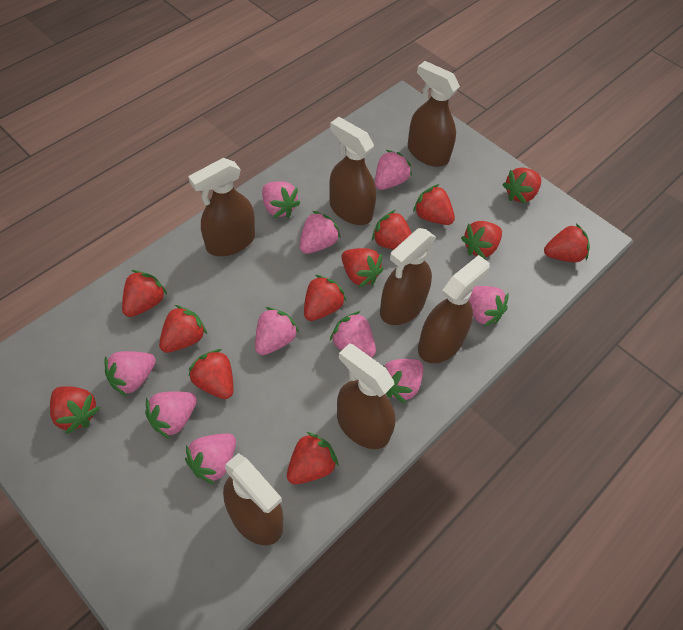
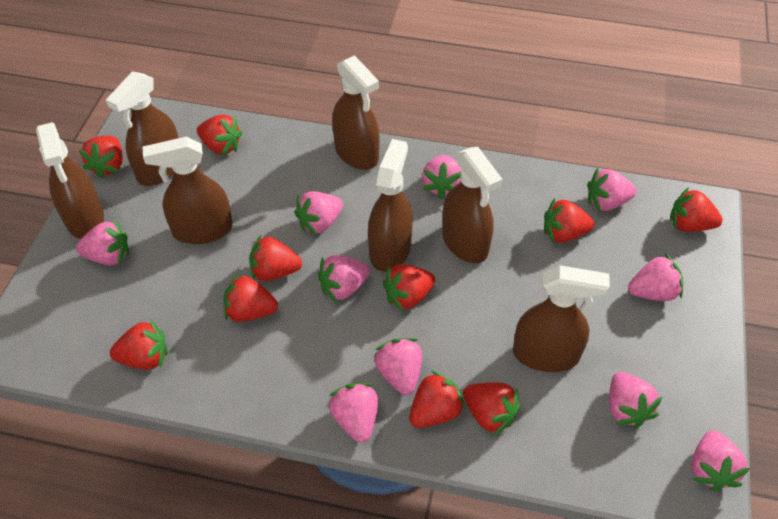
red strawberry: 12 -> 10

